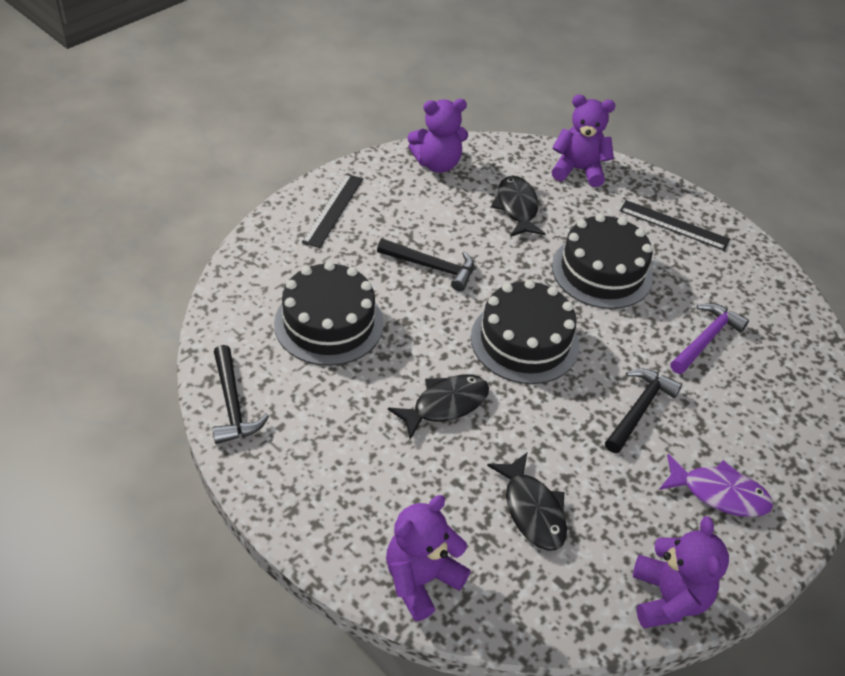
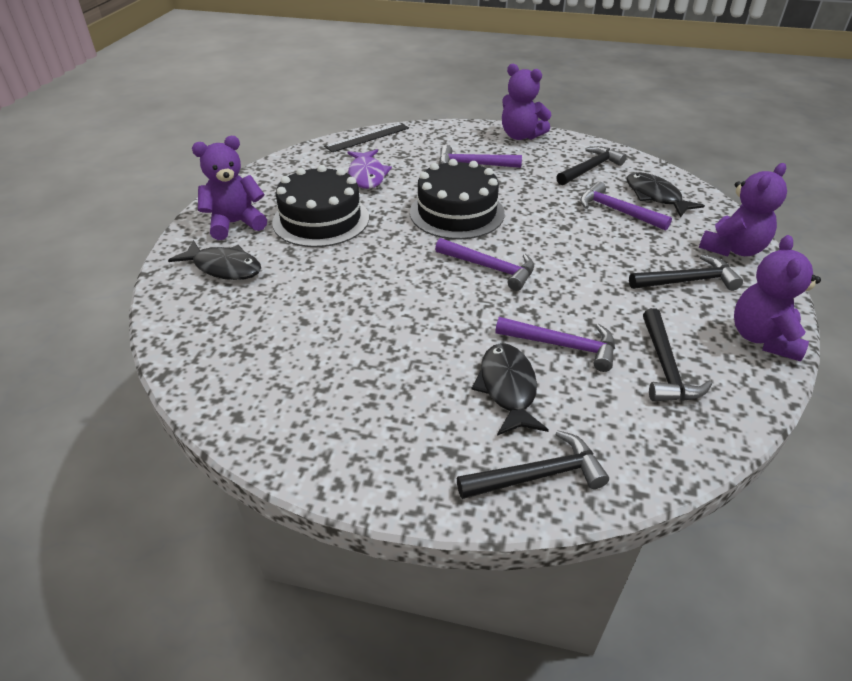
black cake: 3 -> 2
black hammer: 3 -> 4
black ruler: 2 -> 1
purple hammer: 1 -> 4

